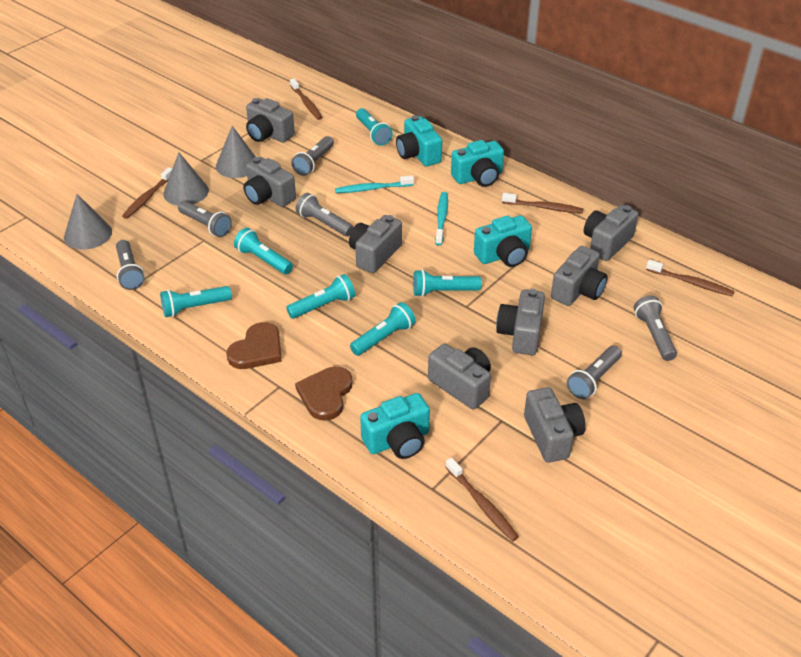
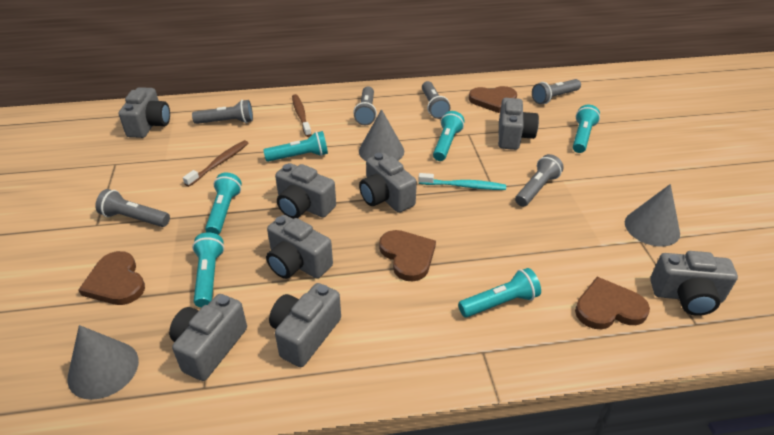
brown heart: 2 -> 4
brown toothbrush: 5 -> 2
turquoise camera: 4 -> 0
turquoise toothbrush: 2 -> 1

